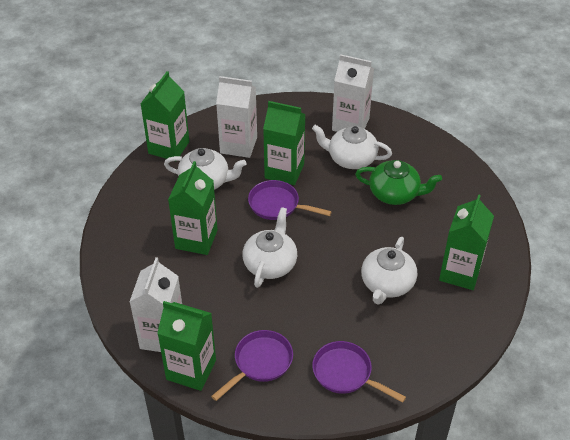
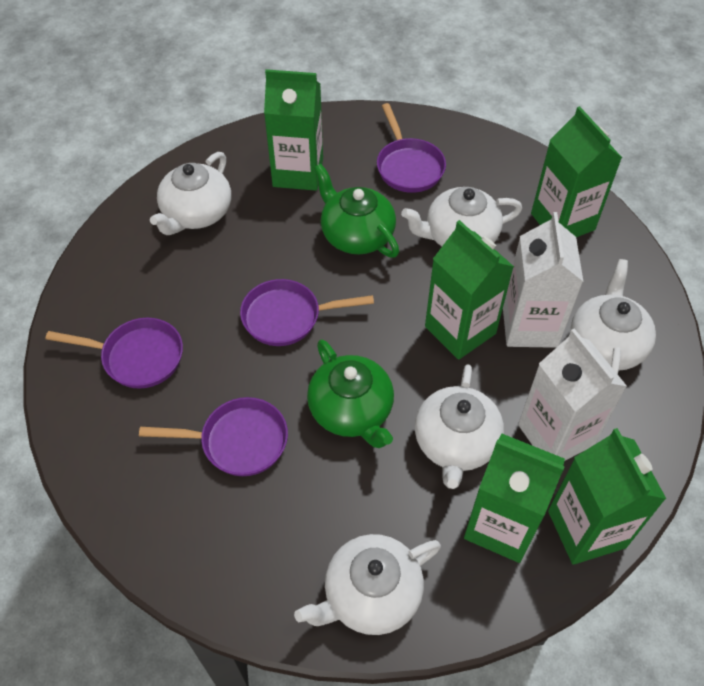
green teapot: 1 -> 2
purple pan: 3 -> 4
white carton: 3 -> 2
white teapot: 4 -> 5

